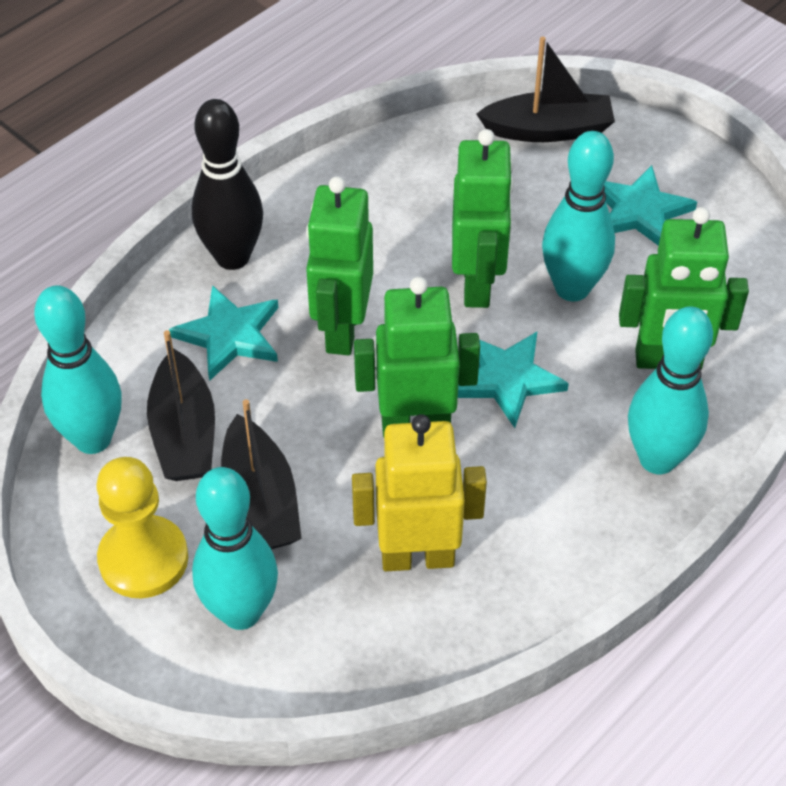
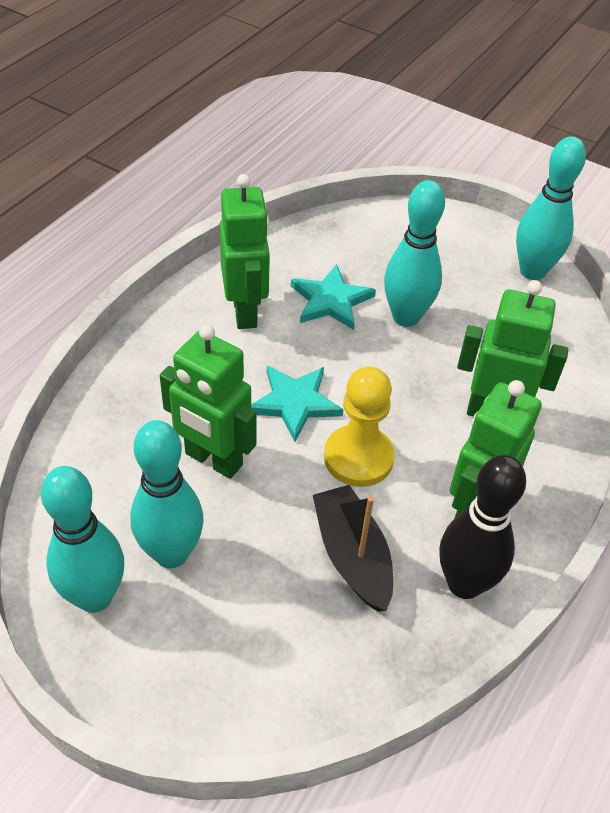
black boat: 3 -> 1
turquoise star: 3 -> 2
yellow robot: 1 -> 0

